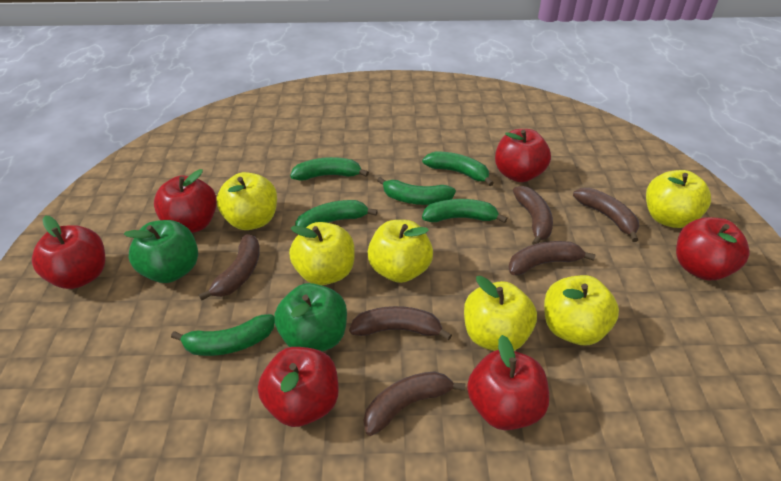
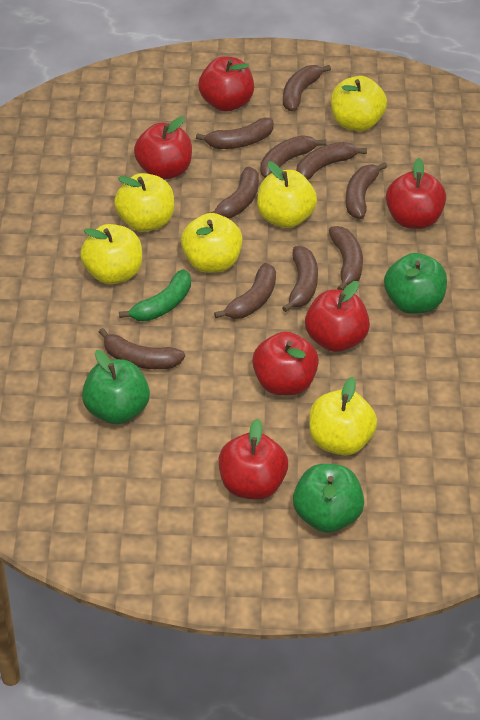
brown banana: 6 -> 10
green apple: 2 -> 3
green banana: 6 -> 1

